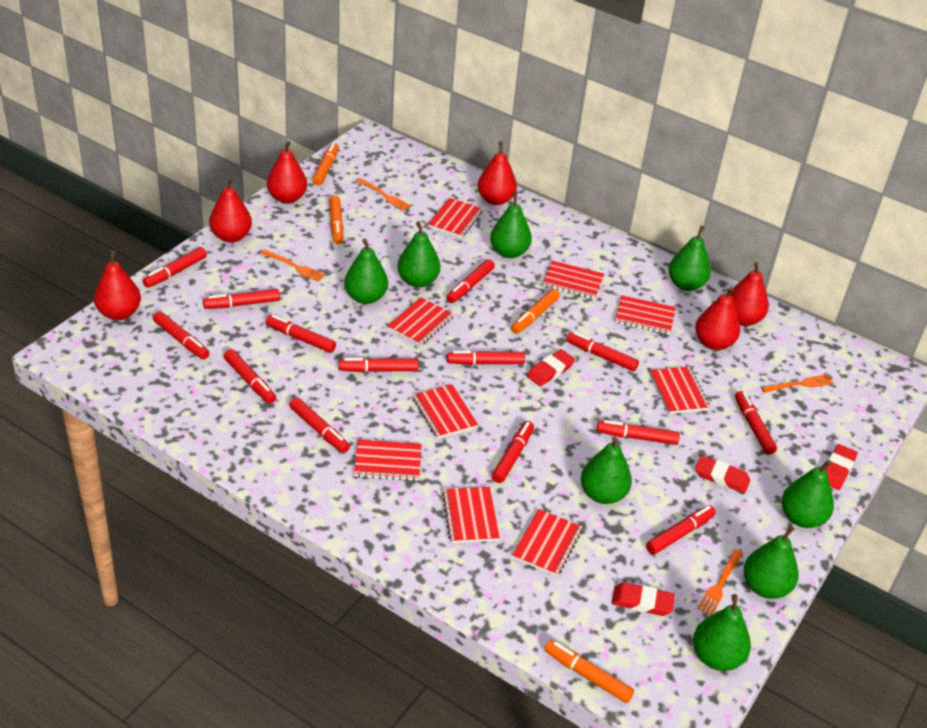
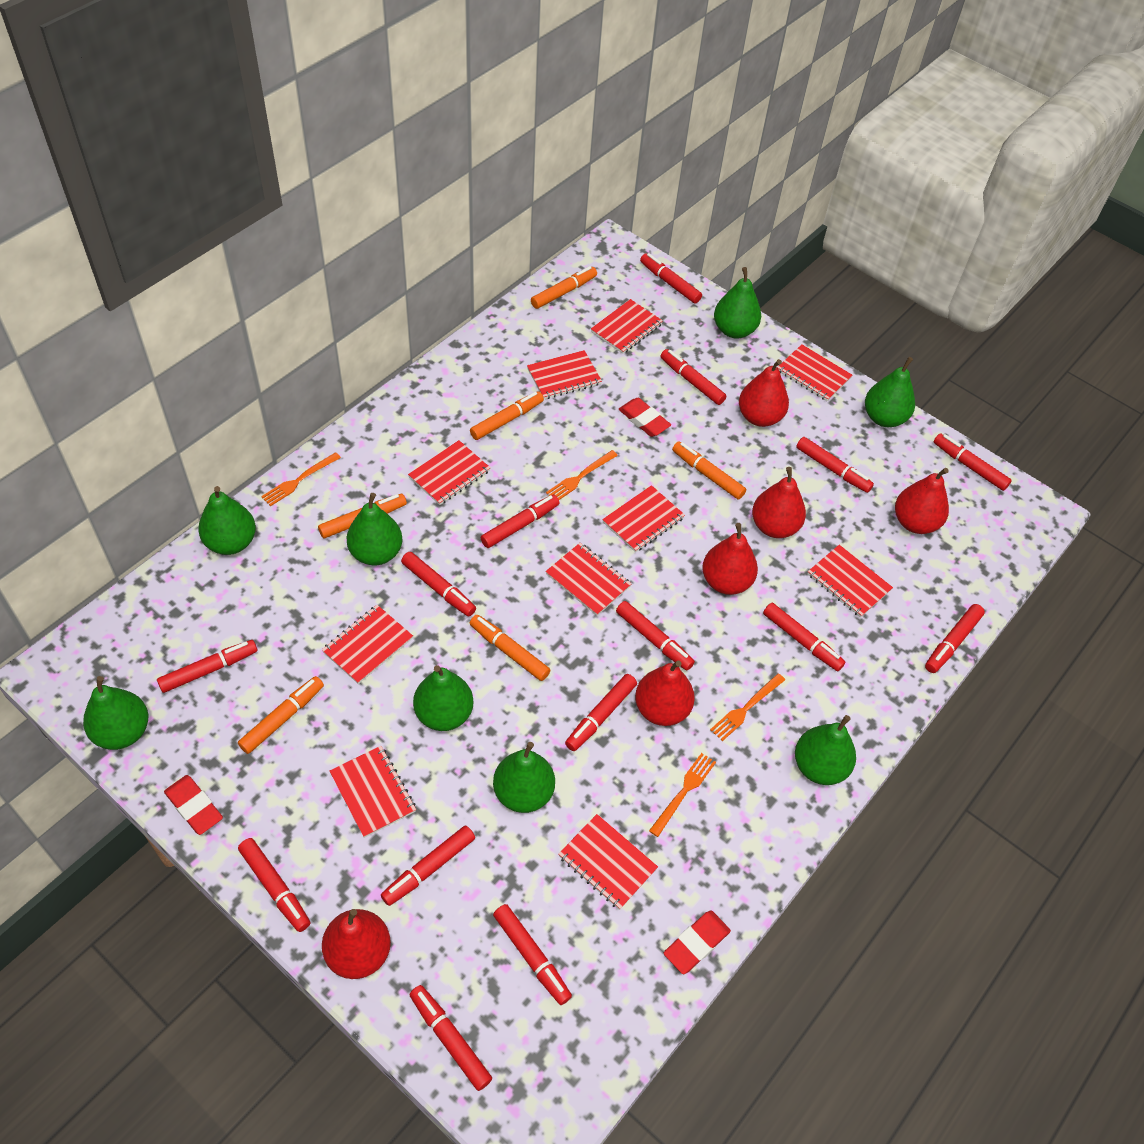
orange marker: 4 -> 6
red eraser: 4 -> 3
red marker: 14 -> 15
red notebook: 9 -> 10

